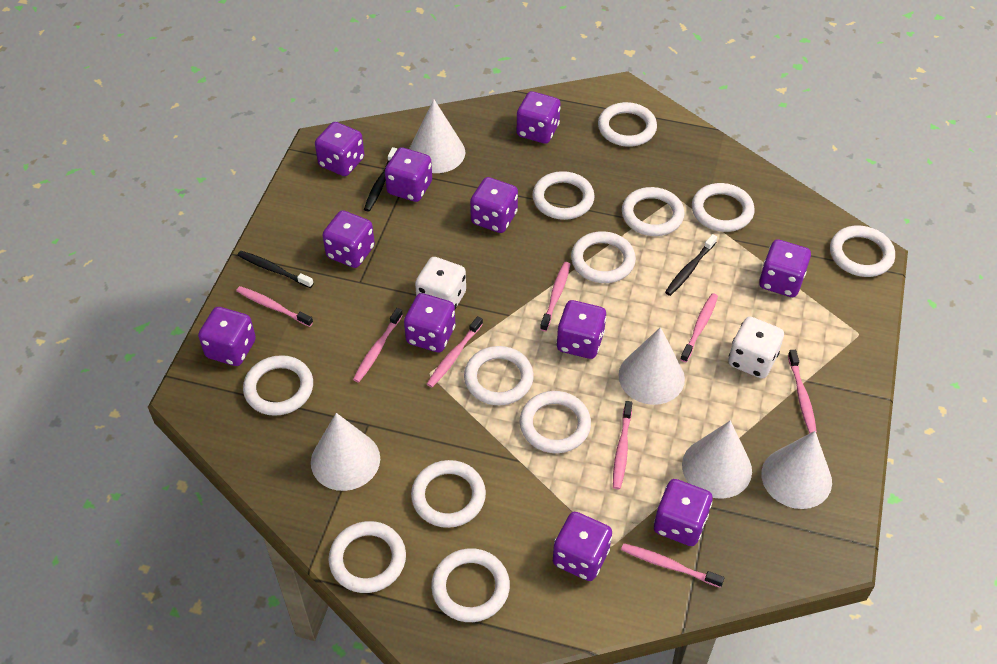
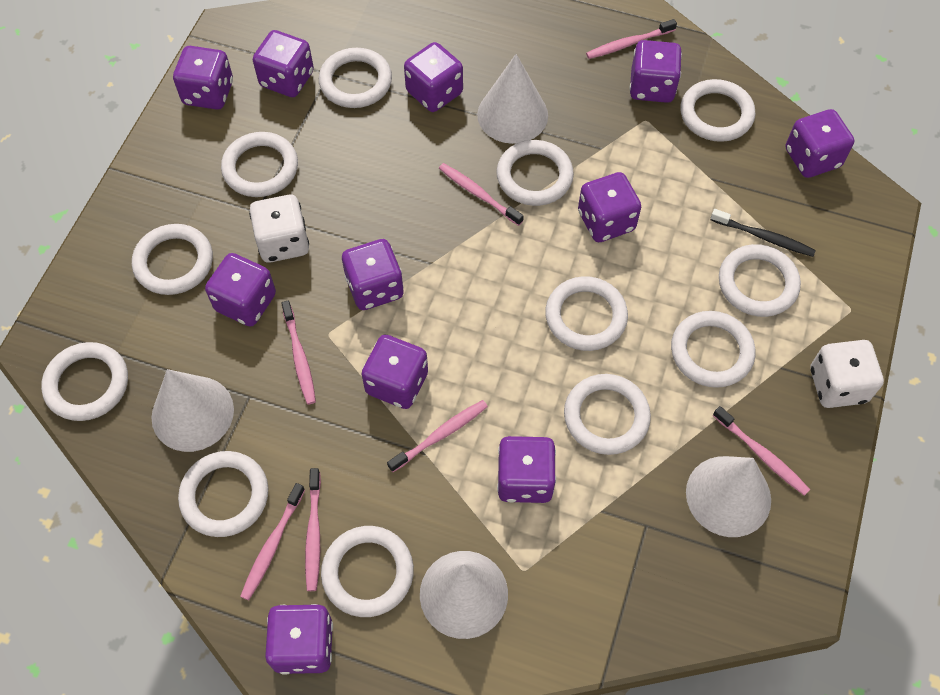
black toothbrush: 3 -> 1
pink toothbrush: 8 -> 7
white cone: 5 -> 4

